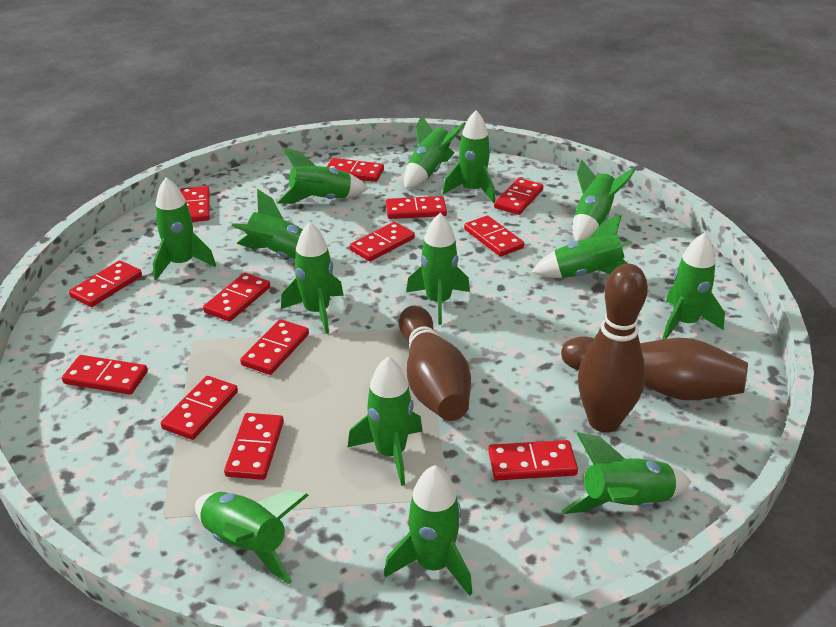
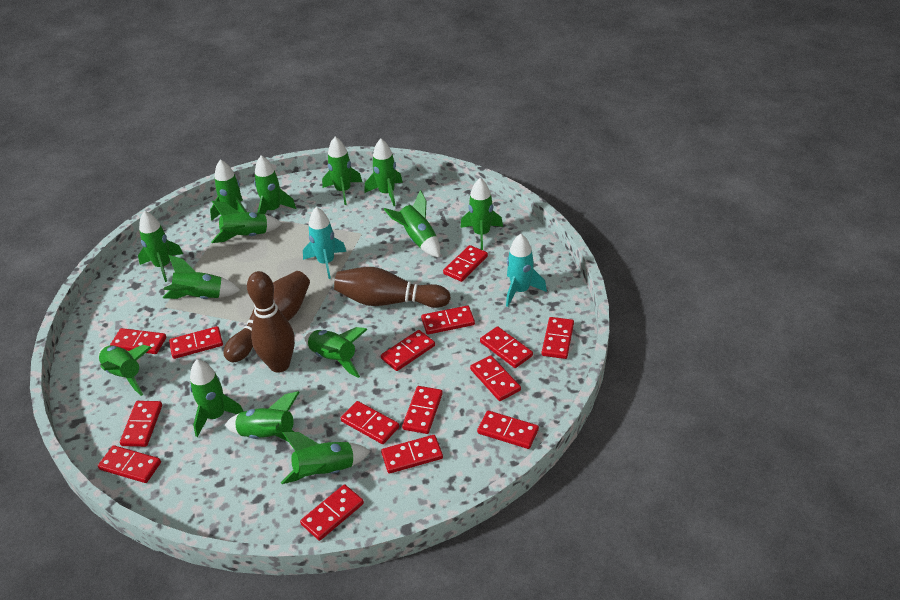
red domino: 13 -> 15
turquoise rocket: 0 -> 2

